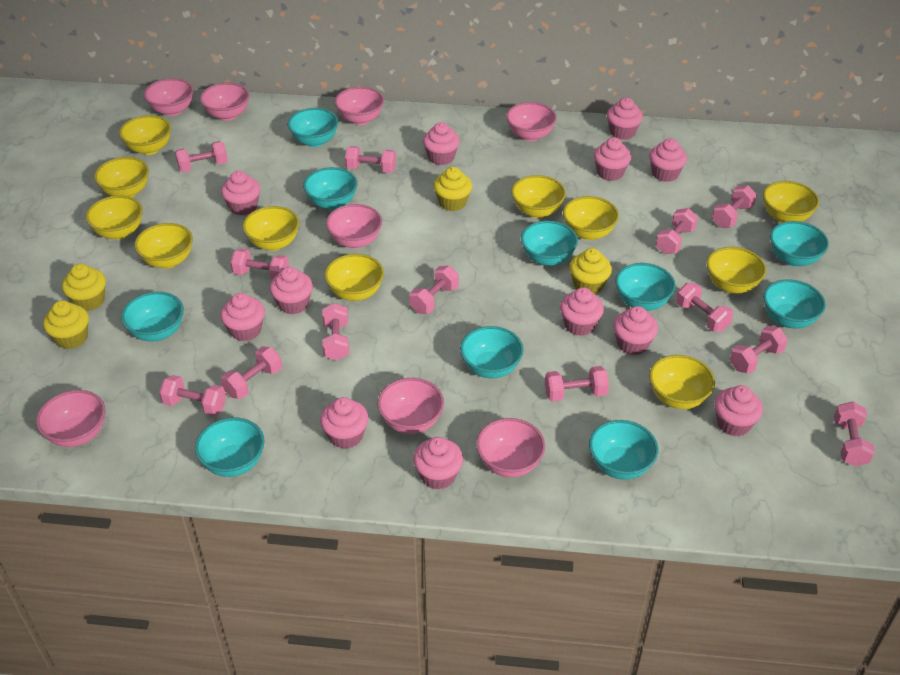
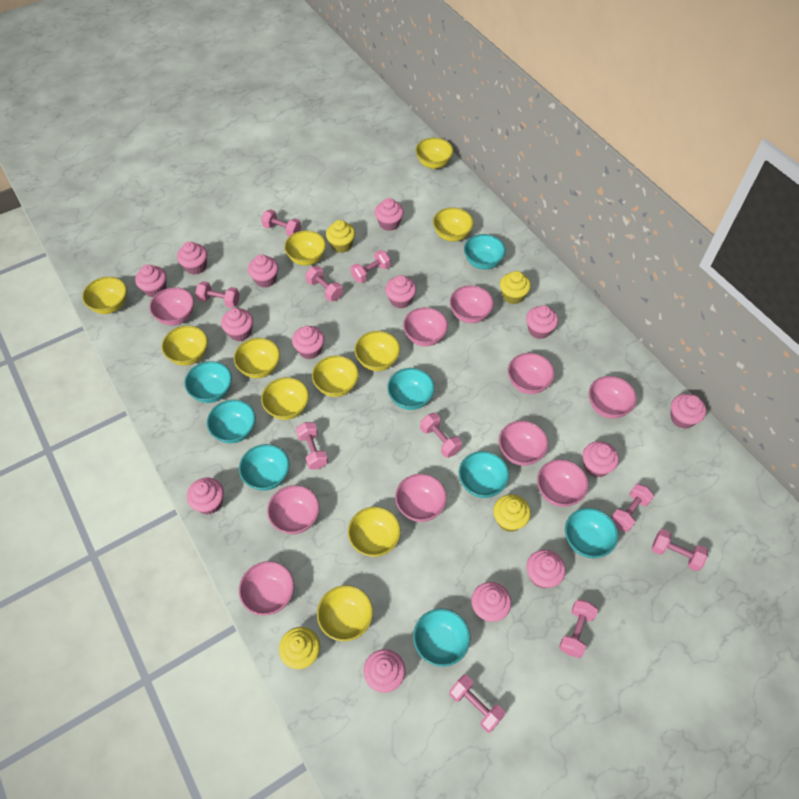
pink bowl: 8 -> 10
pink cupcake: 12 -> 14
pink dumbbell: 13 -> 10
turquoise bowl: 10 -> 8

